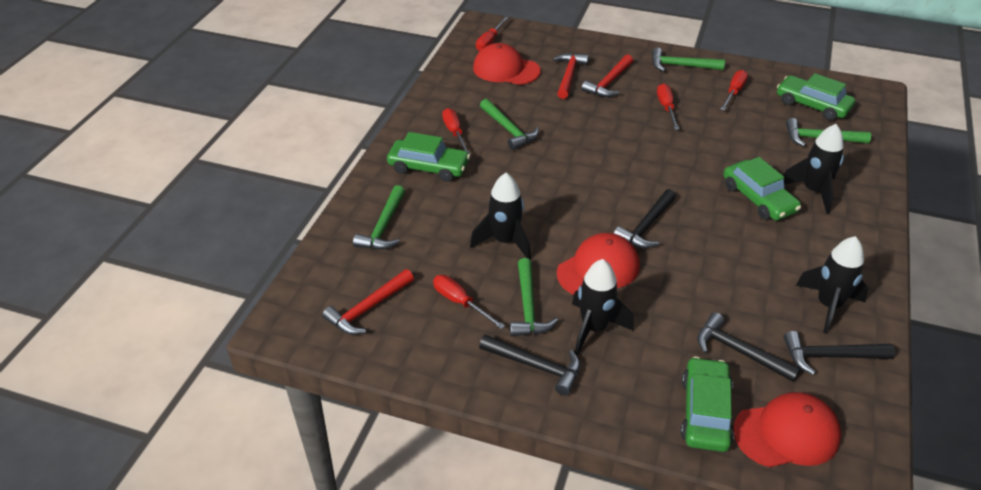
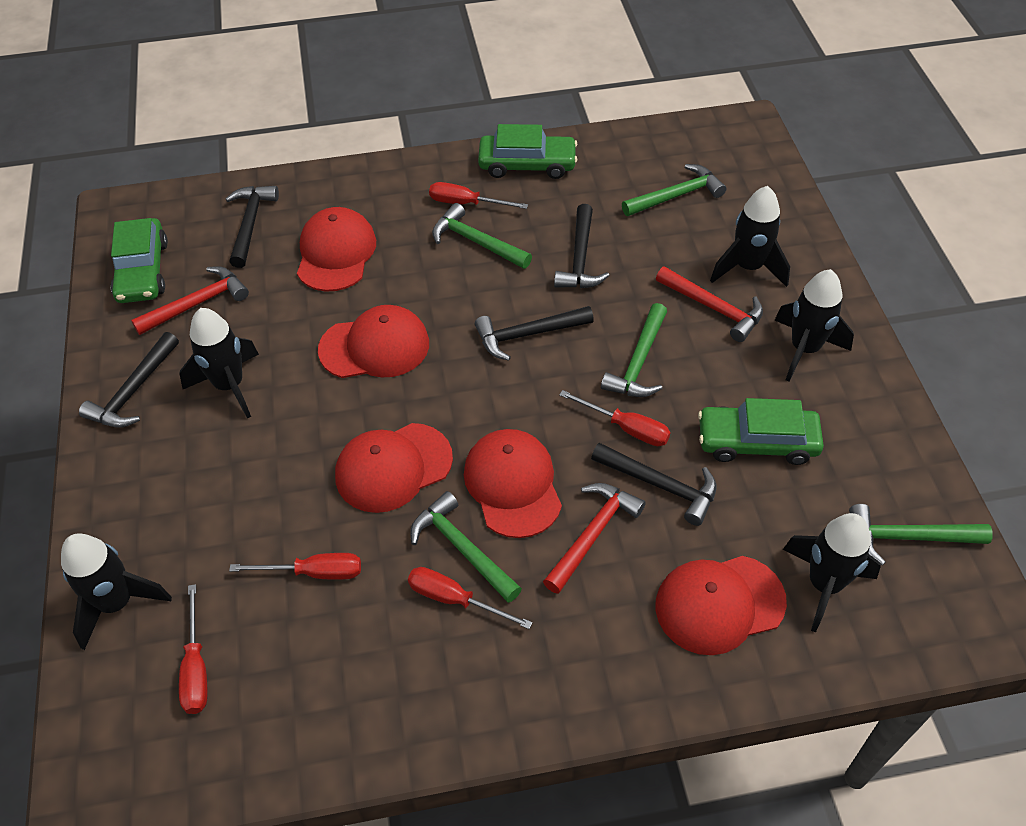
black hammer: 4 -> 5
black rocket: 4 -> 5
green car: 4 -> 3
red cap: 3 -> 5

